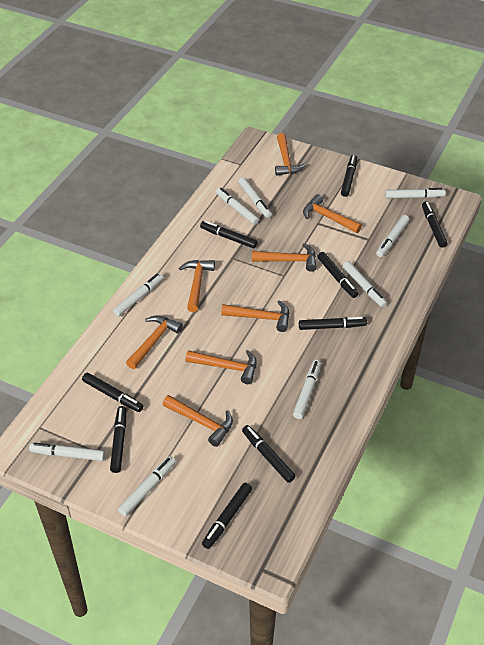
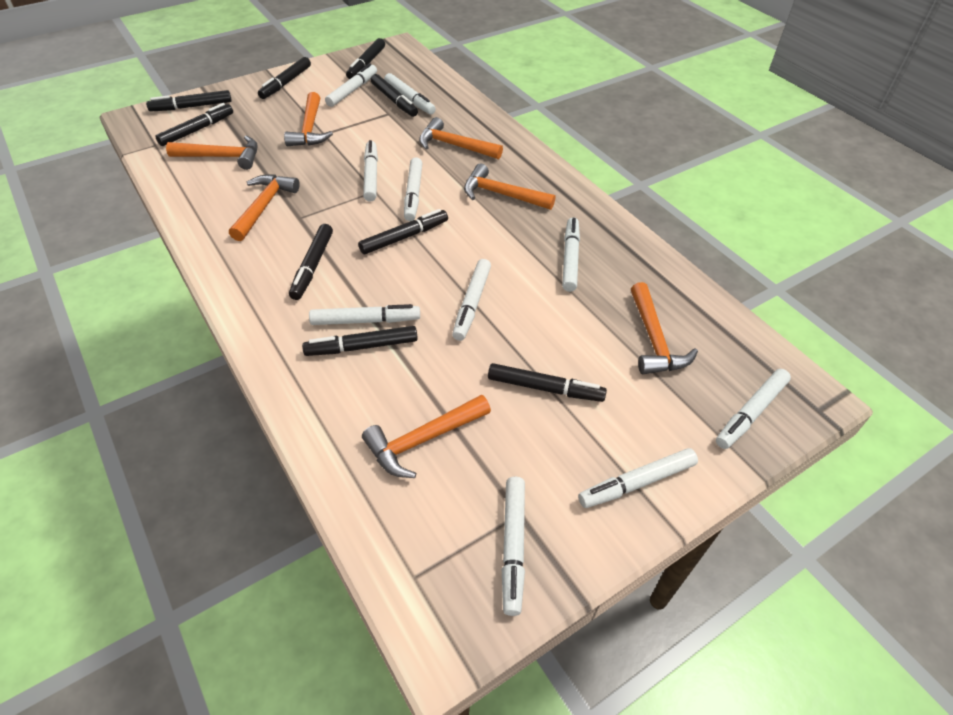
orange hammer: 8 -> 7
white marker: 9 -> 10

